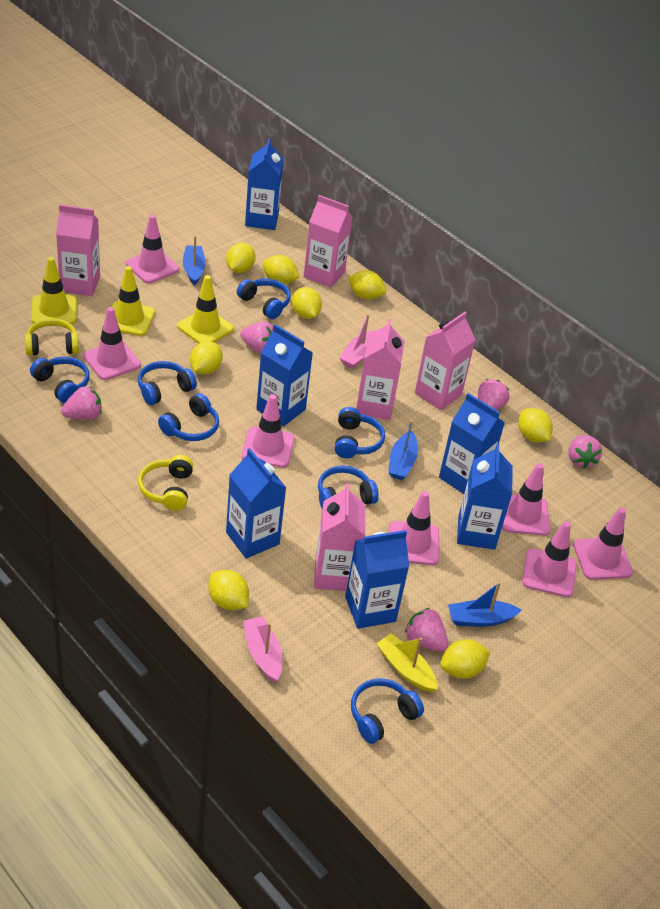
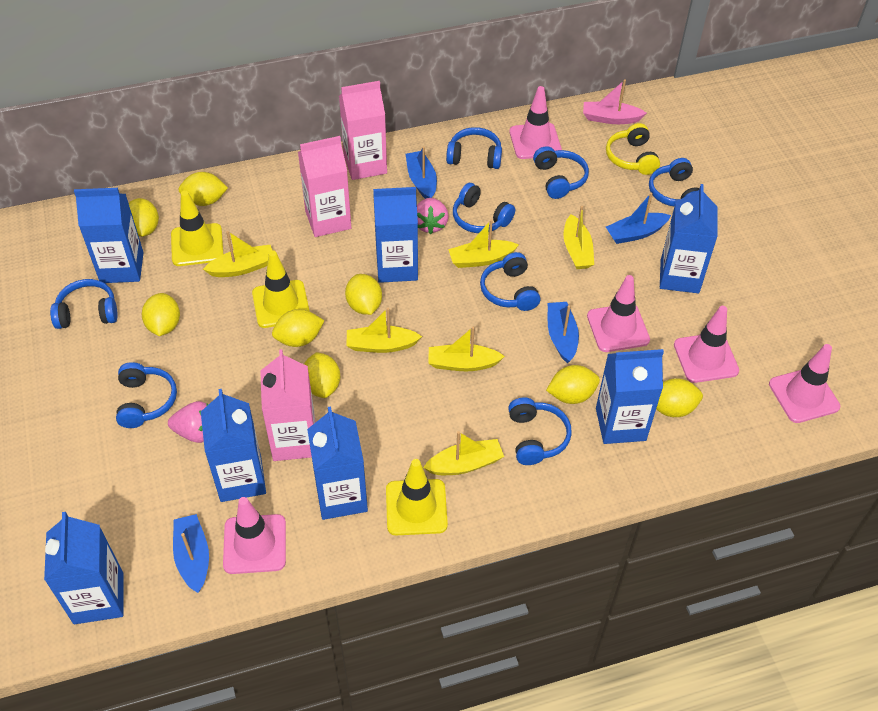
blue boat: 3 -> 4
blue carton: 6 -> 7
blue headphones: 7 -> 8
pink boat: 2 -> 1
pink carton: 5 -> 3
pink strawberry: 5 -> 2
pink traffic cone: 7 -> 5
yellow boat: 1 -> 6
yellow headphones: 2 -> 1

